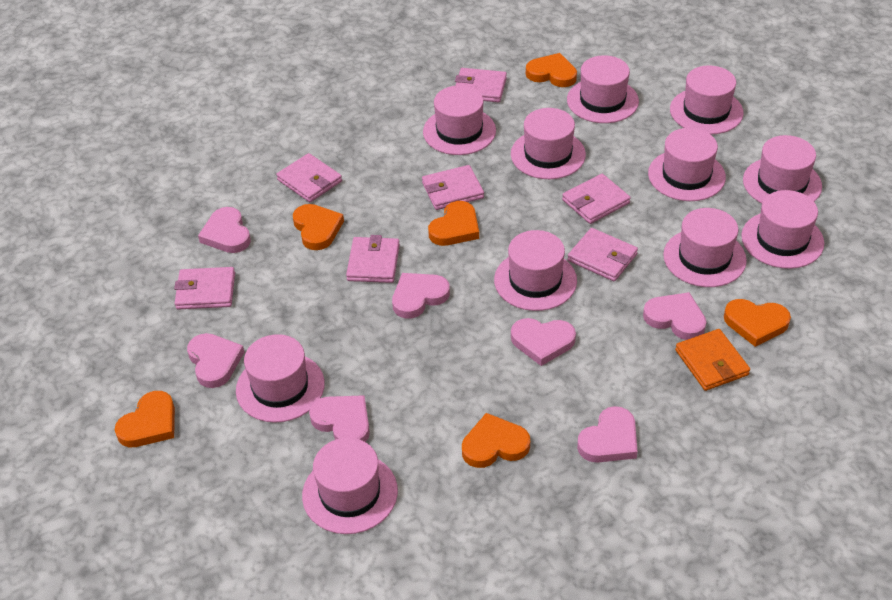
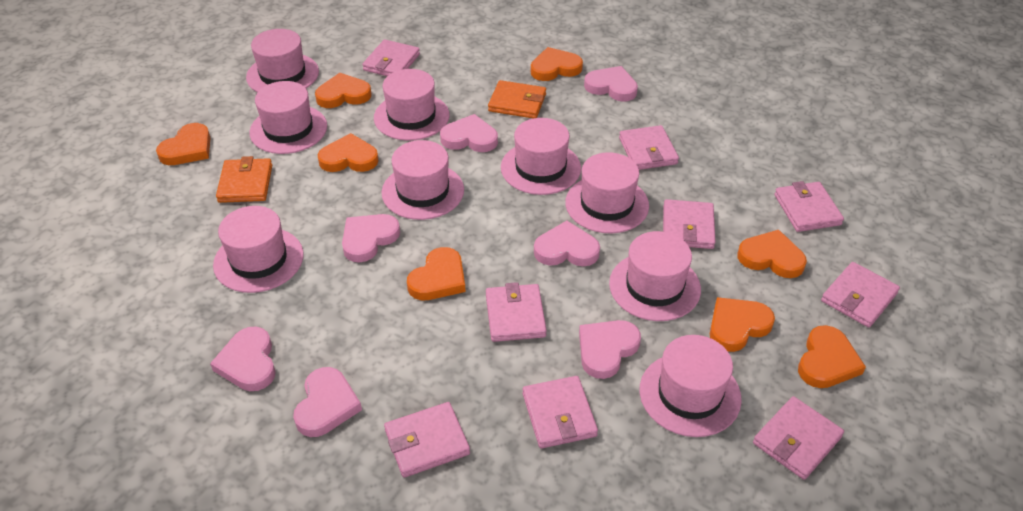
orange heart: 6 -> 8
orange wallet: 1 -> 2
pink hat: 11 -> 9
pink wallet: 7 -> 9

